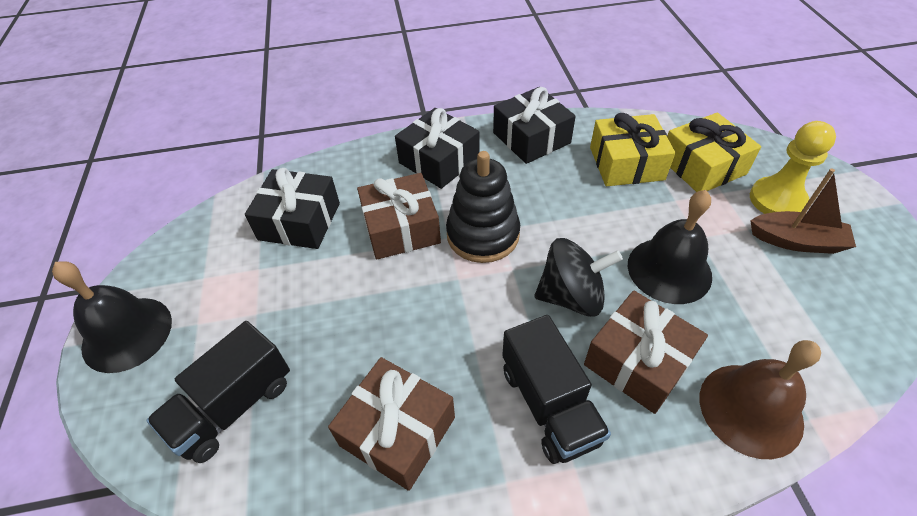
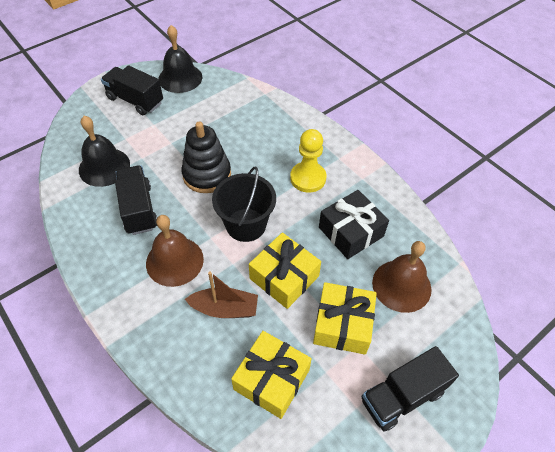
black bucket: 0 -> 1
black gift: 3 -> 1
black spinning top: 1 -> 0
black truck: 2 -> 3
brown bell: 1 -> 2
brown gift: 3 -> 0
yellow gift: 2 -> 3

